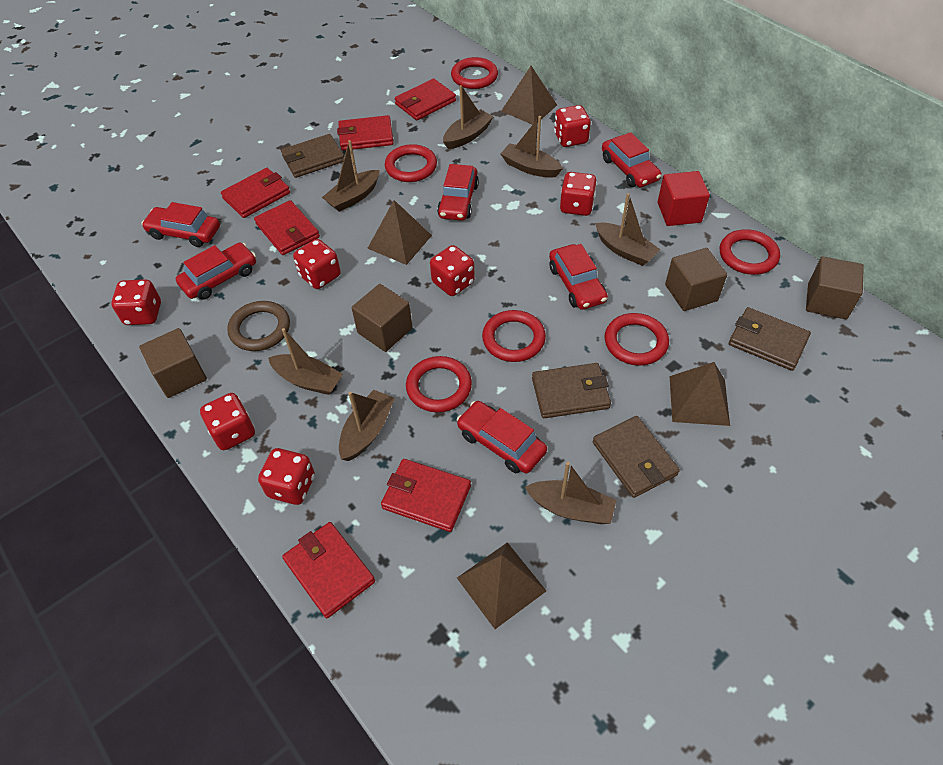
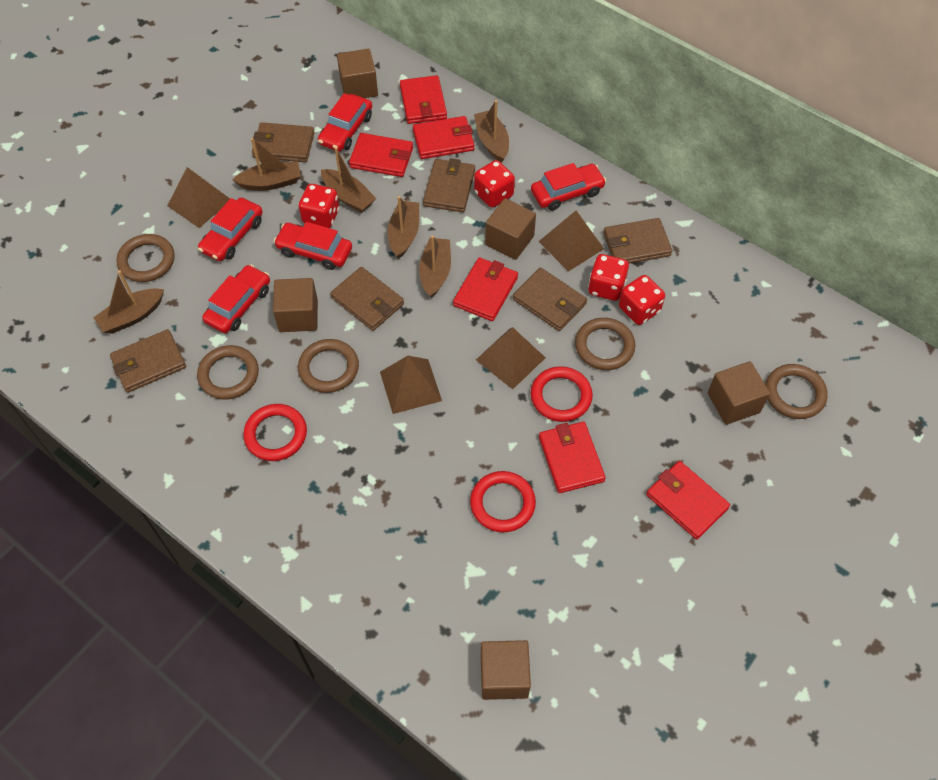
brown boat: 7 -> 6
brown cube: 4 -> 5
brown ring: 1 -> 5
brown wallet: 4 -> 6
red car: 6 -> 5
red cube: 1 -> 0
red dice: 7 -> 4
red ring: 6 -> 3

